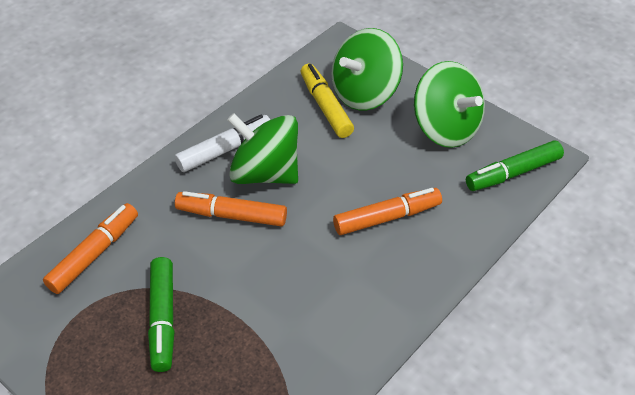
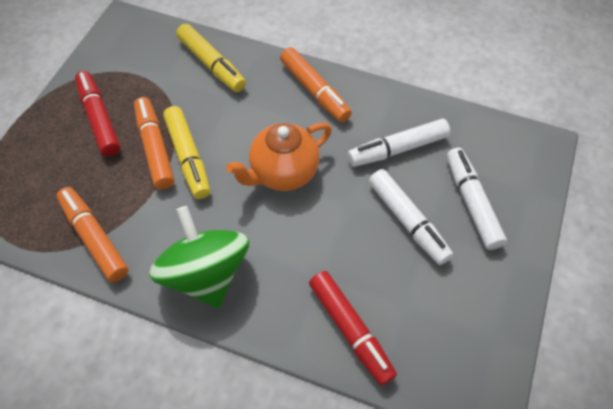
green marker: 2 -> 0
green spinning top: 3 -> 1
orange teapot: 0 -> 1
red marker: 0 -> 2
white marker: 1 -> 3
yellow marker: 1 -> 2

